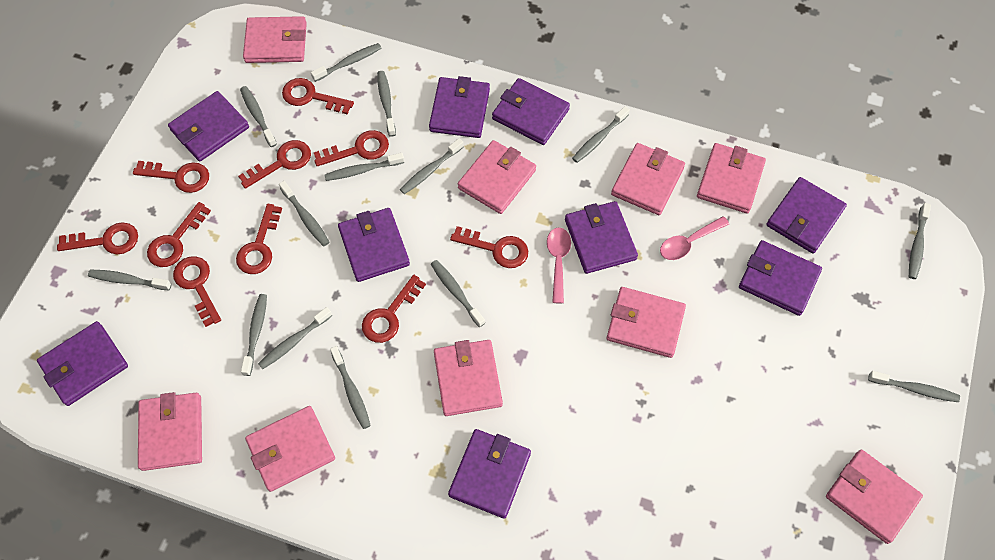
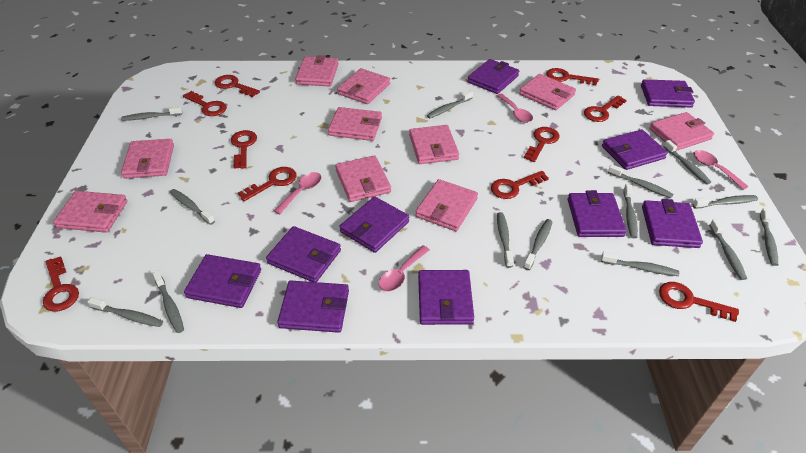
pink spoon: 2 -> 4
pink wallet: 9 -> 10
purple wallet: 9 -> 10

